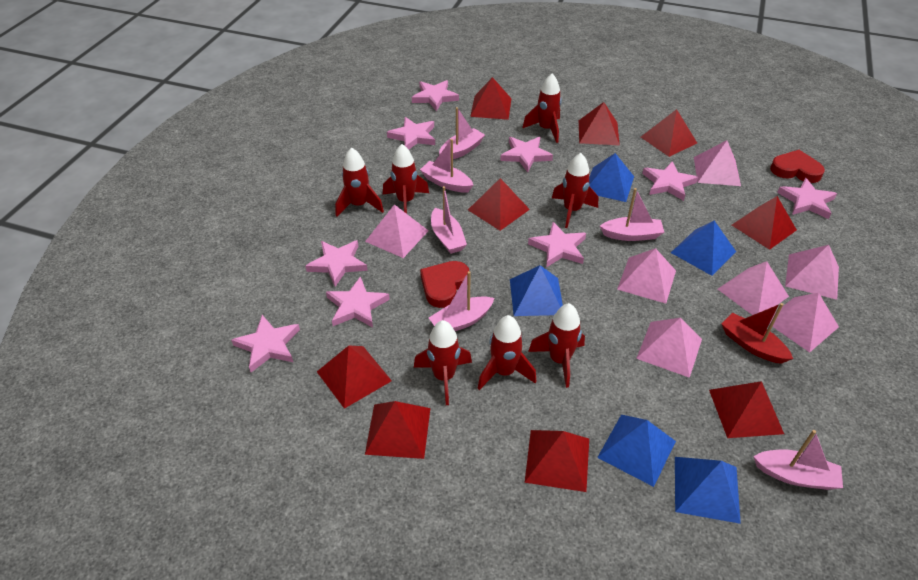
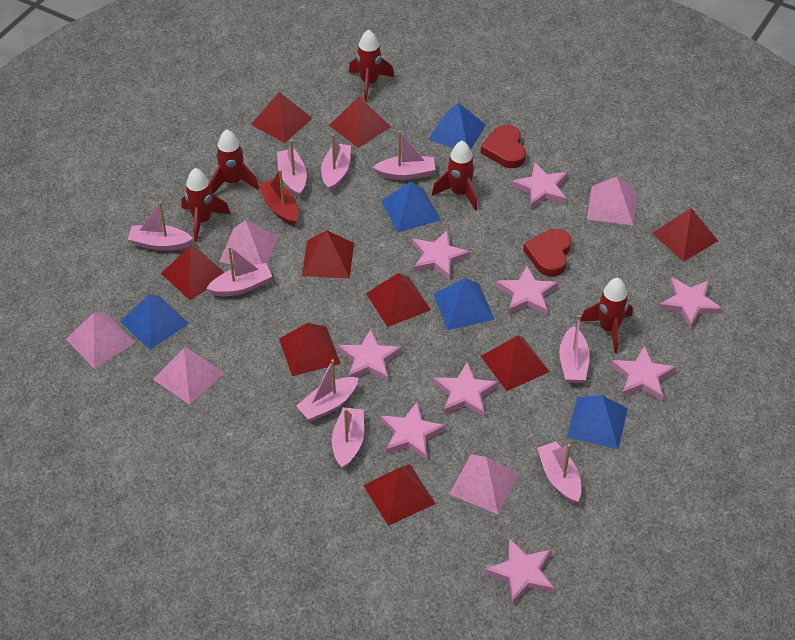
pink boat: 6 -> 9
pink pyramid: 7 -> 5
red rocket: 7 -> 5

